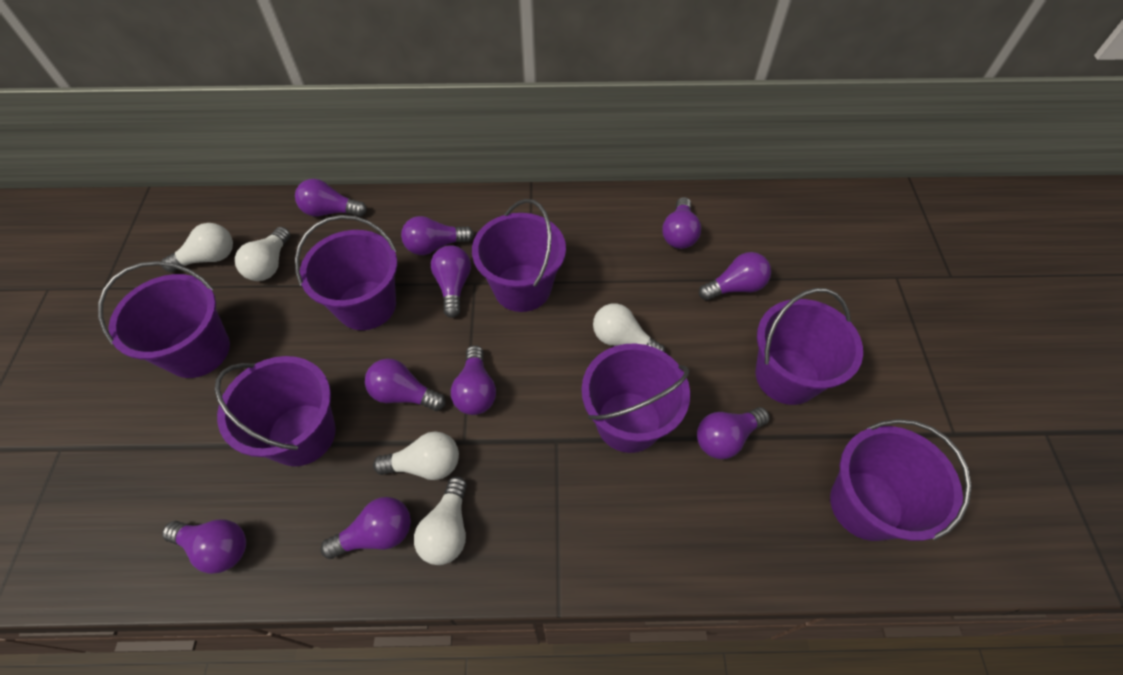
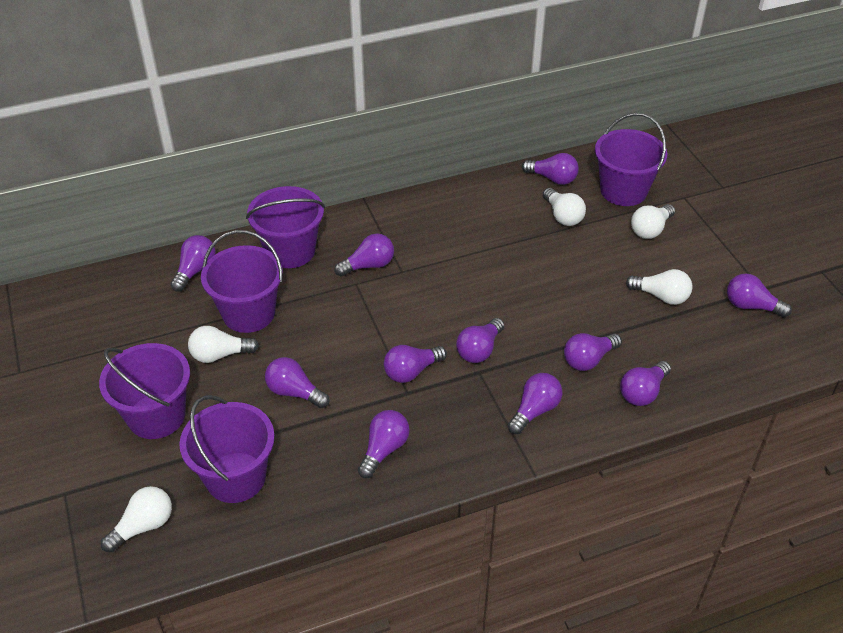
purple bucket: 7 -> 5
purple light bulb: 10 -> 11

